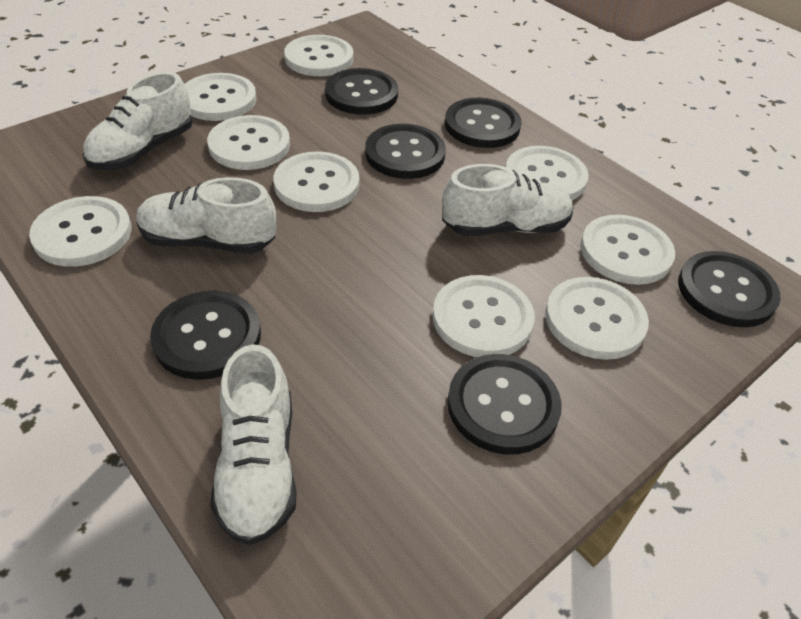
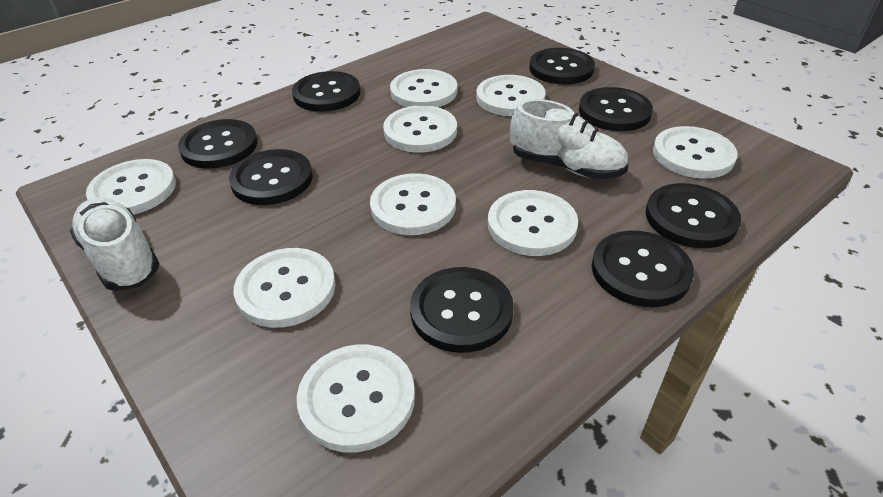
black button: 6 -> 8
white shoe: 4 -> 2

